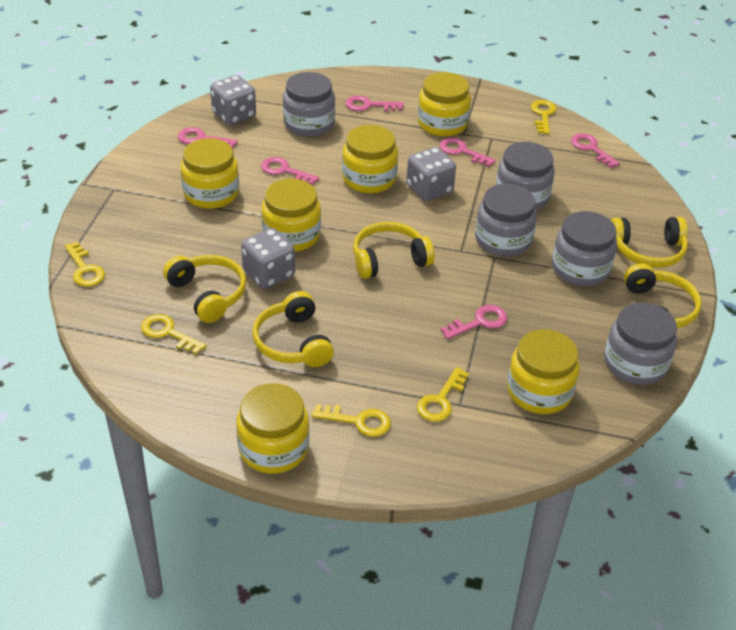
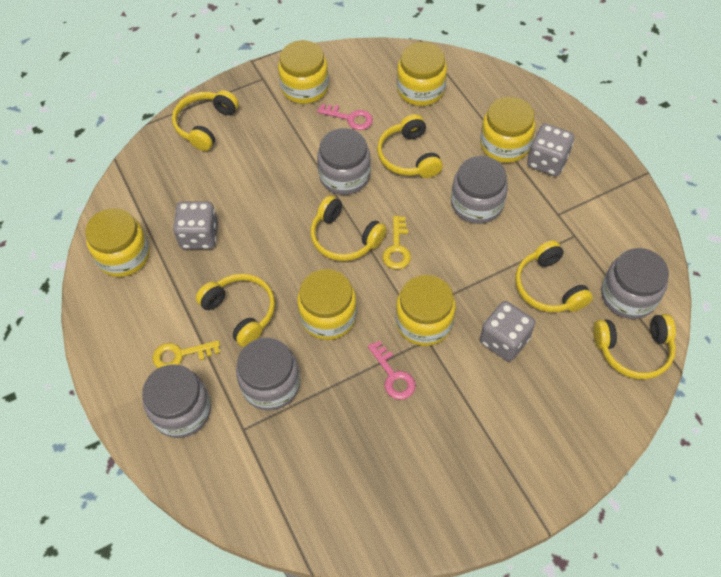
pink key: 6 -> 2
yellow headphones: 5 -> 6
yellow key: 5 -> 2

